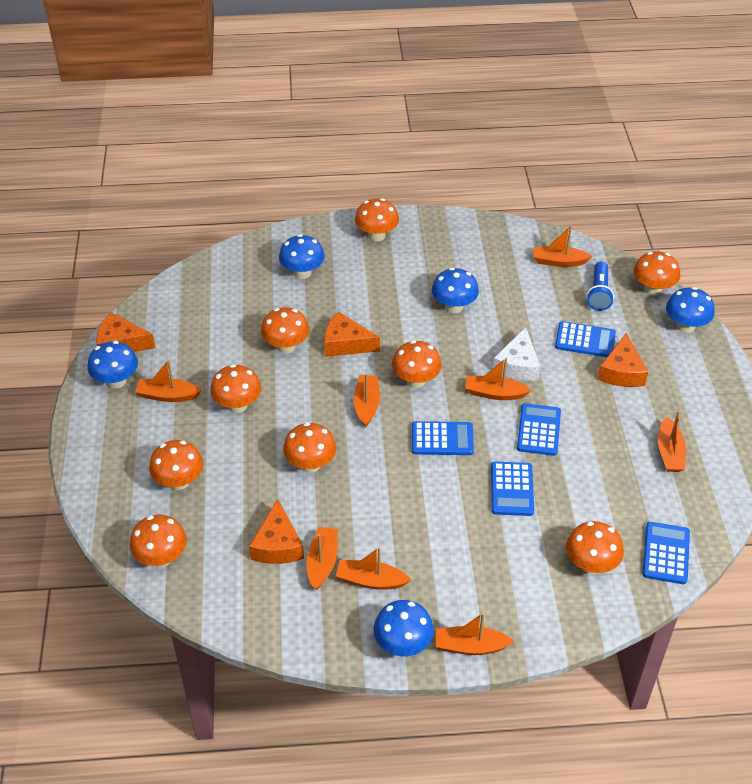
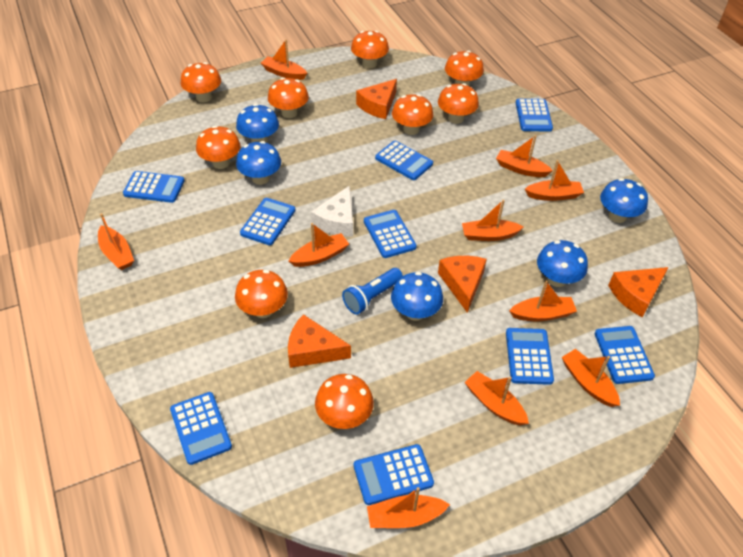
blue calculator: 5 -> 9
orange boat: 8 -> 10

